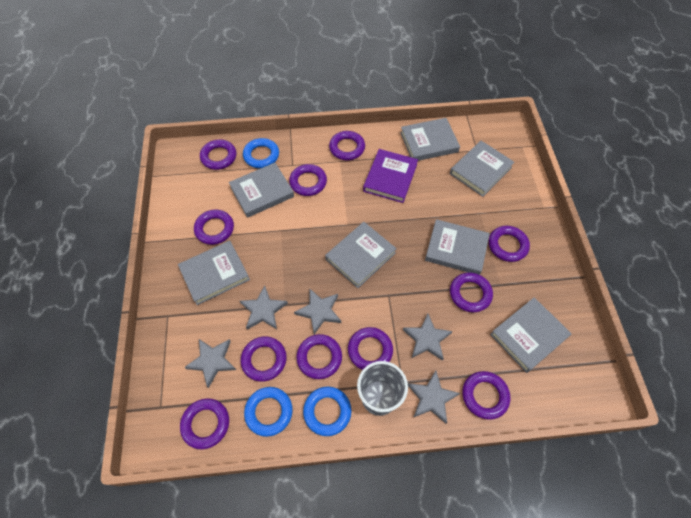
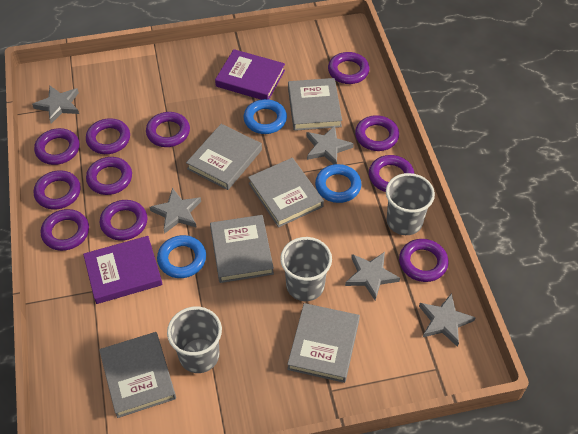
grey book: 7 -> 6
grey cup: 1 -> 3
purple book: 1 -> 2

